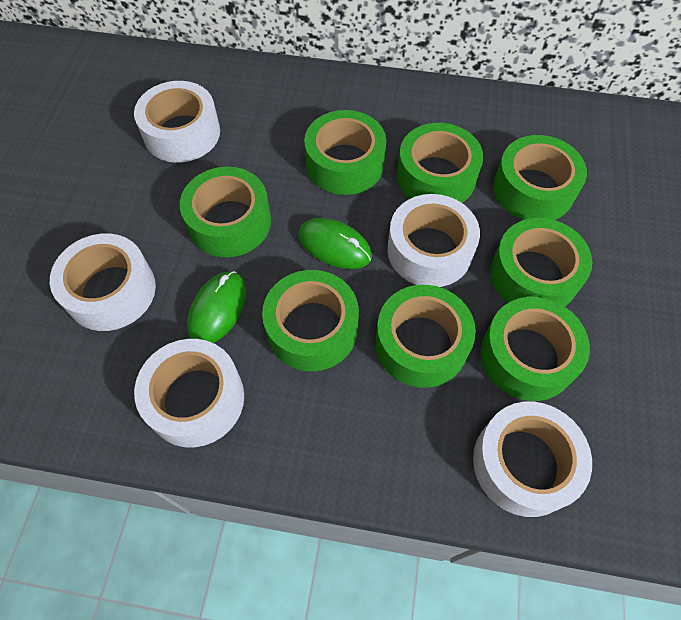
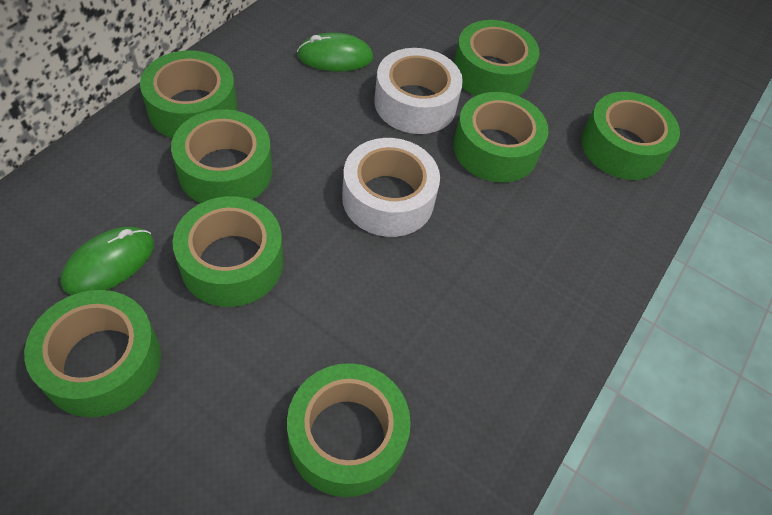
white tape: 5 -> 2

